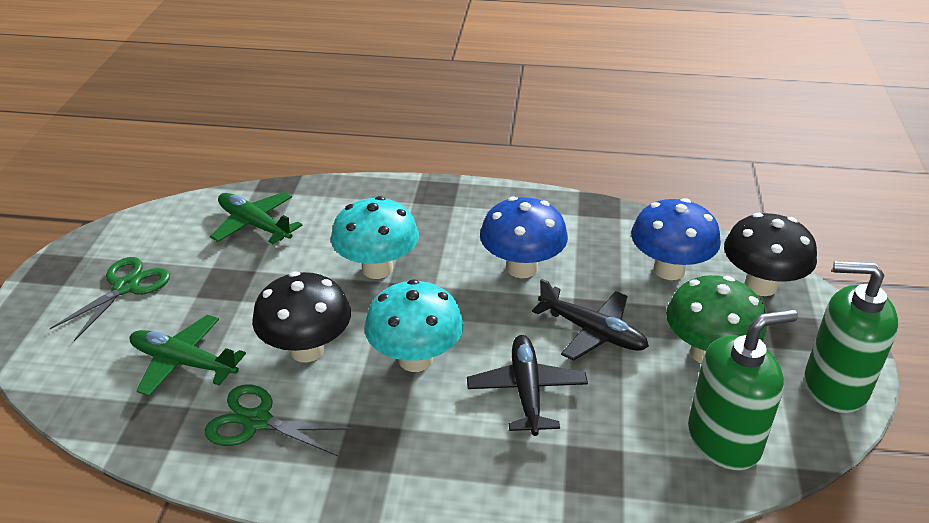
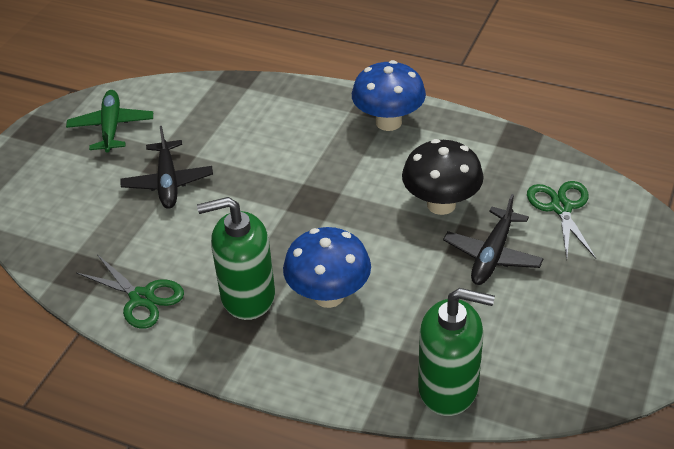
black mushroom: 2 -> 1
green mushroom: 1 -> 0
green plane: 2 -> 1
turquoise mushroom: 2 -> 0

